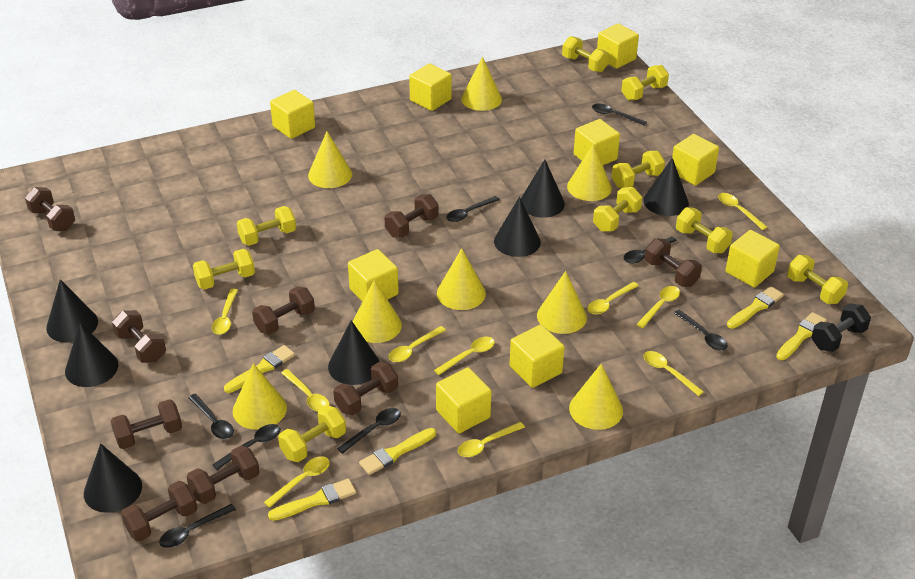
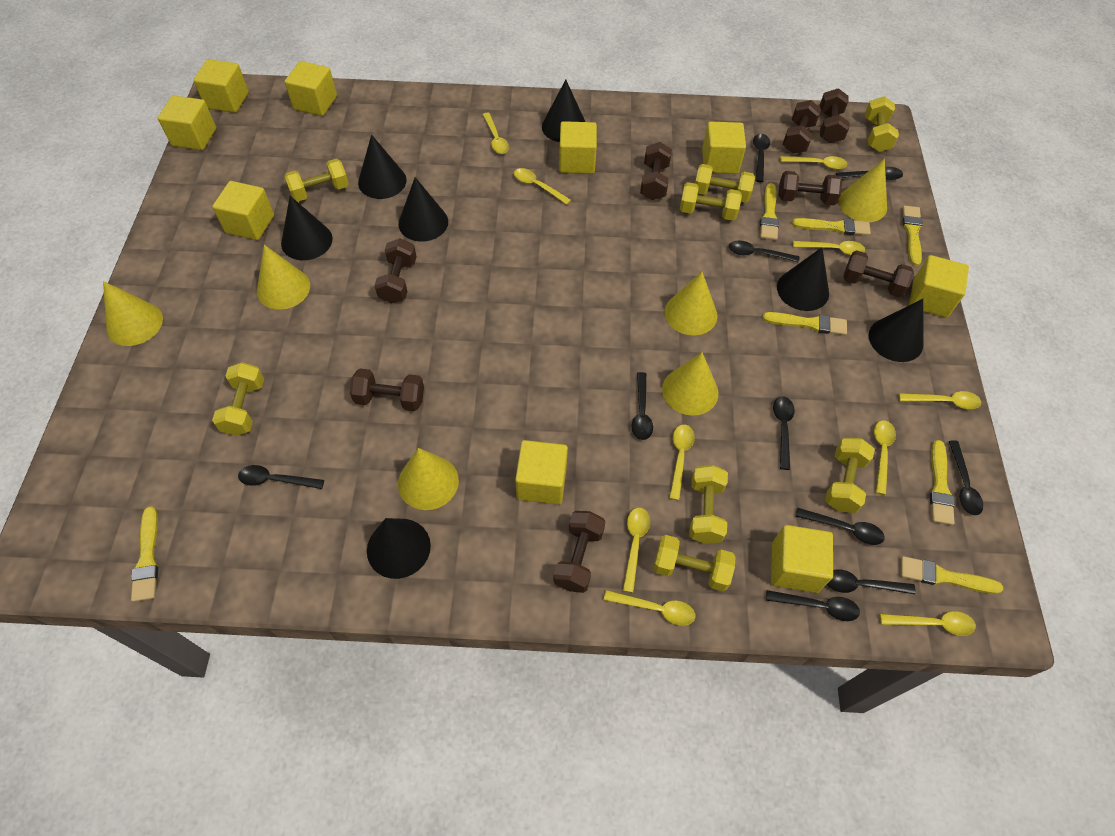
black dumbbell: 1 -> 0
black spoon: 8 -> 10
brown dumbbell: 9 -> 8
yellow brush: 5 -> 7
yellow cone: 8 -> 6
yellow dumbbell: 9 -> 8

